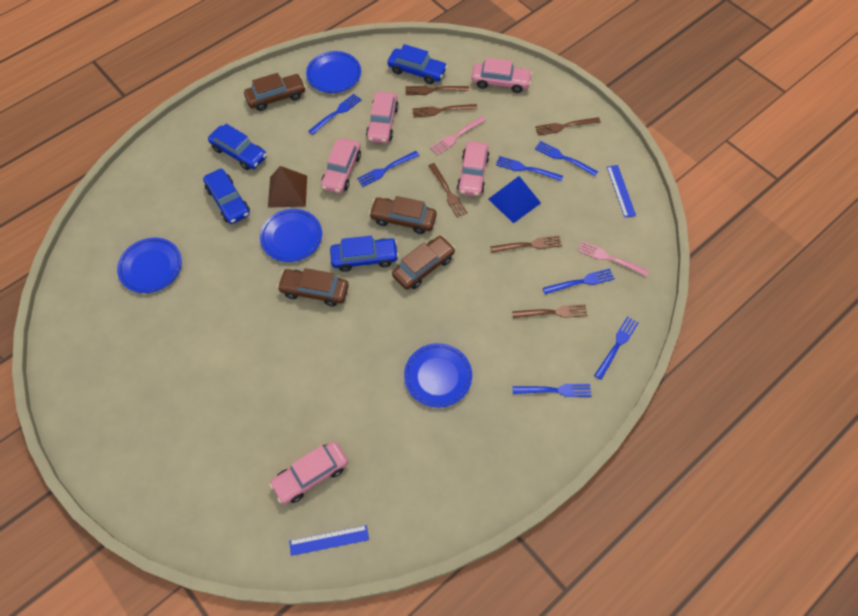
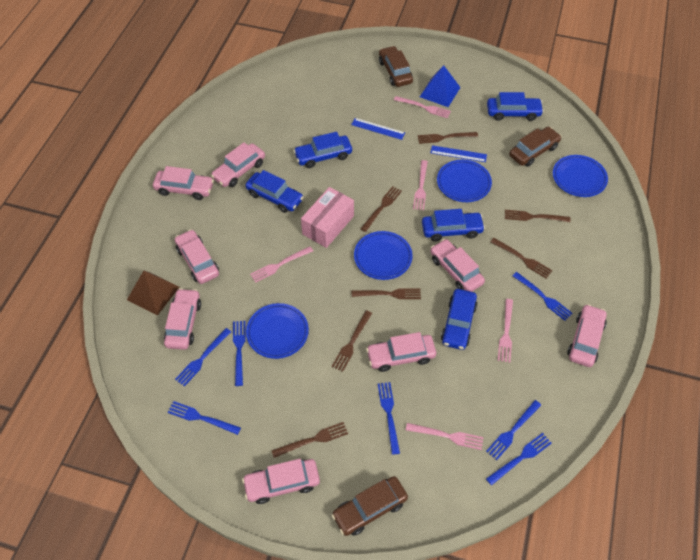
blue car: 4 -> 5
brown car: 4 -> 3
brown fork: 6 -> 7
pink box: 0 -> 1
pink car: 5 -> 8
pink fork: 2 -> 5

